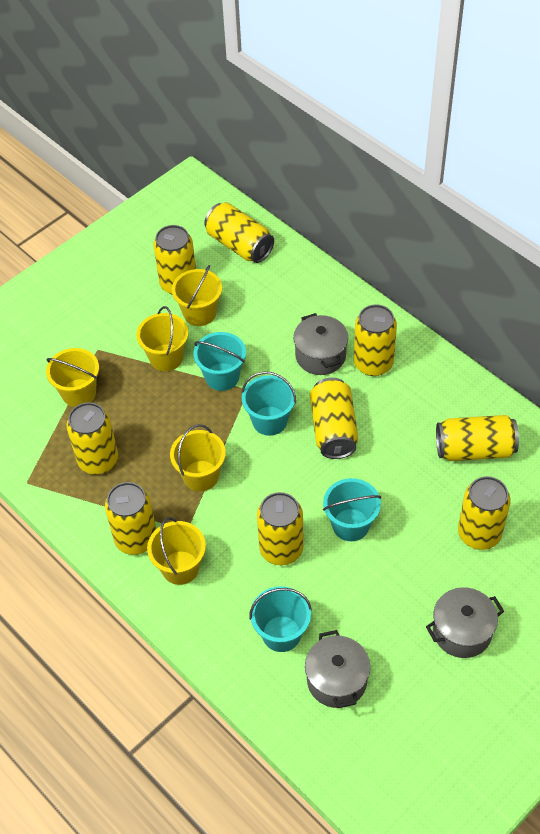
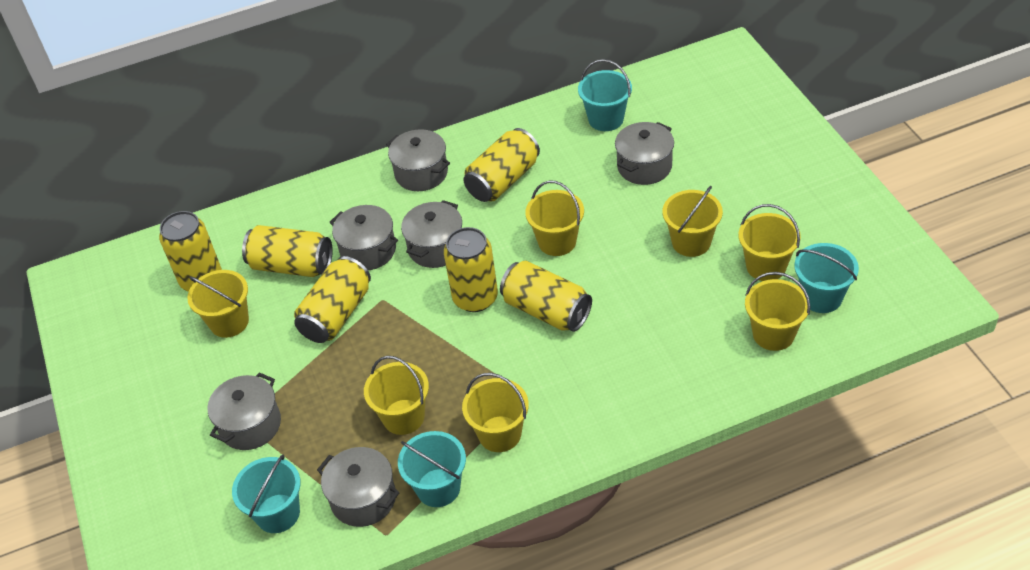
grey pot: 3 -> 6
yellow bucket: 5 -> 7
yellow can: 9 -> 6

